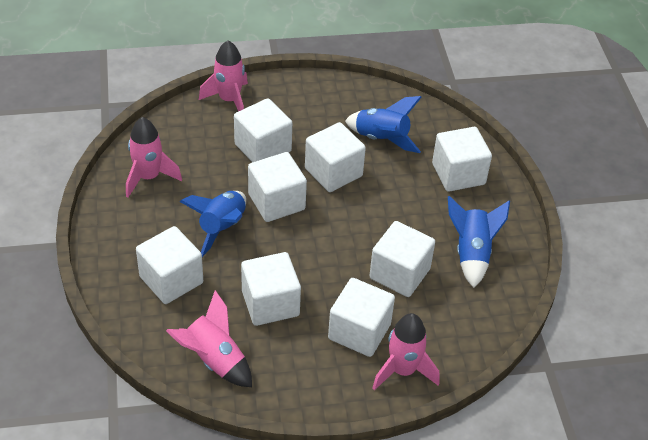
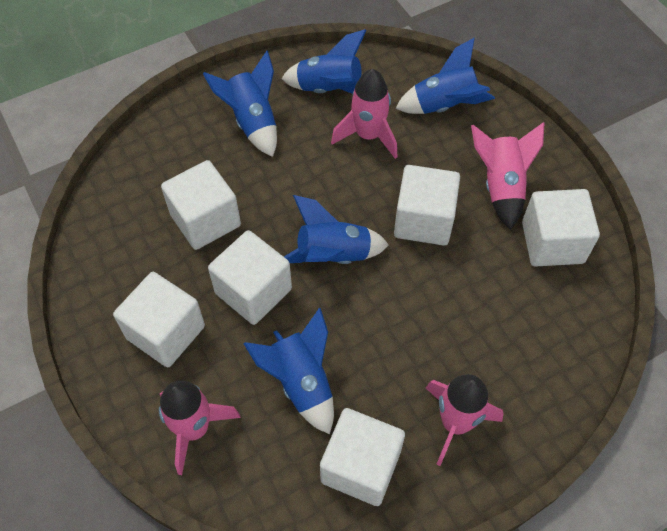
blue rocket: 3 -> 5
white cube: 8 -> 6

